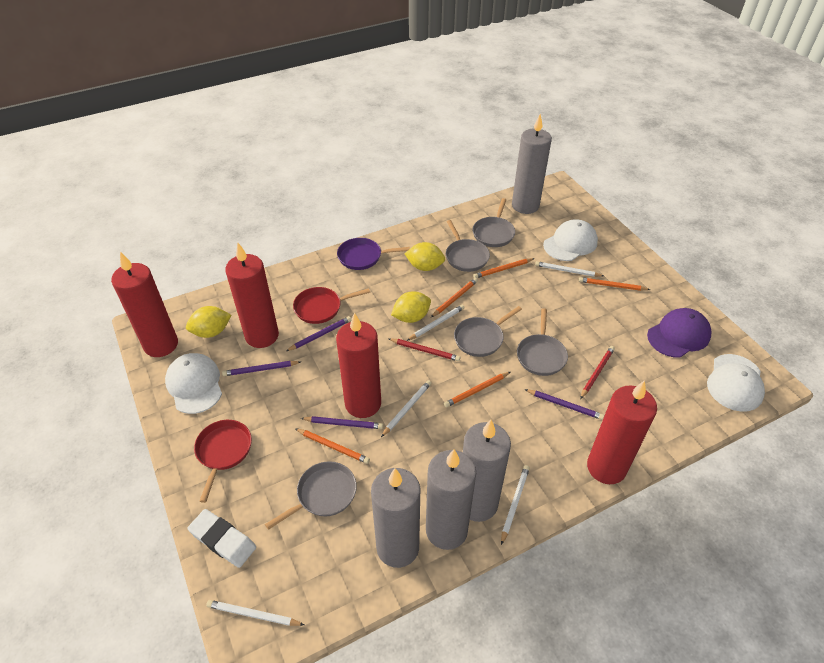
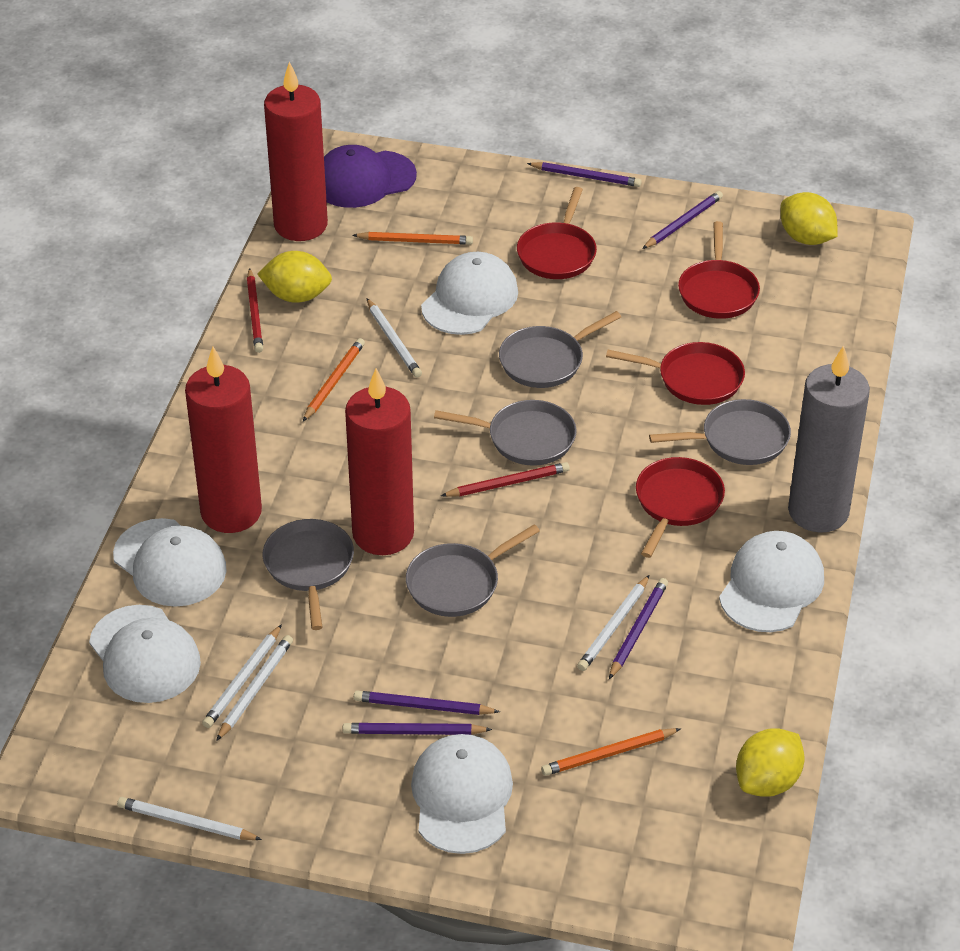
grey candle: 4 -> 1
orange pencil: 5 -> 3
purple pan: 1 -> 0
purple pencil: 4 -> 5
red candle: 4 -> 3
red pan: 2 -> 4
white cap: 3 -> 5
white eraser: 1 -> 0

